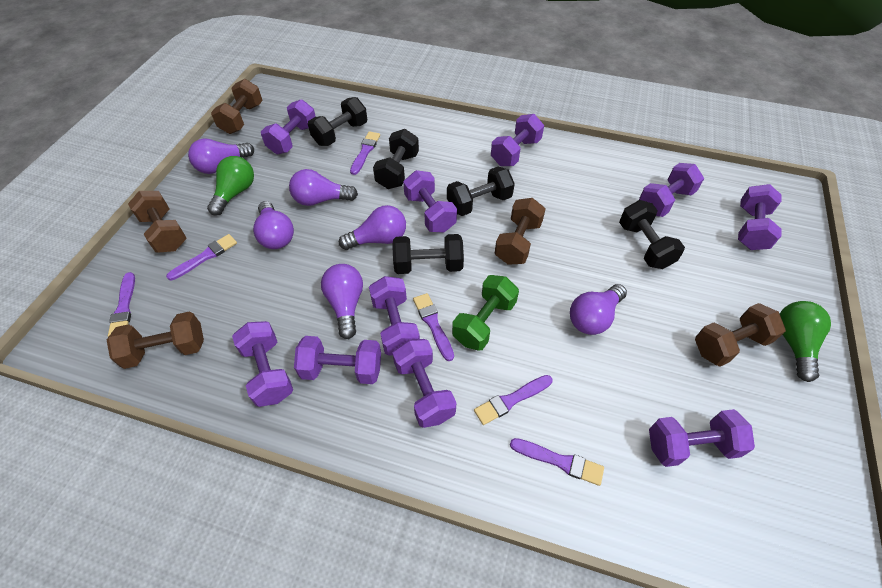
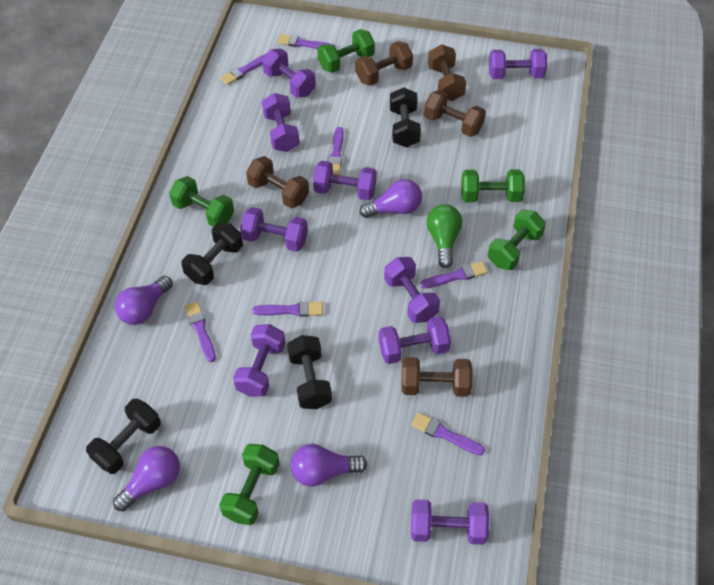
black dumbbell: 5 -> 4
green dumbbell: 1 -> 5
green light bulb: 2 -> 1
purple brush: 6 -> 7
purple dumbbell: 10 -> 9
purple light bulb: 6 -> 4

